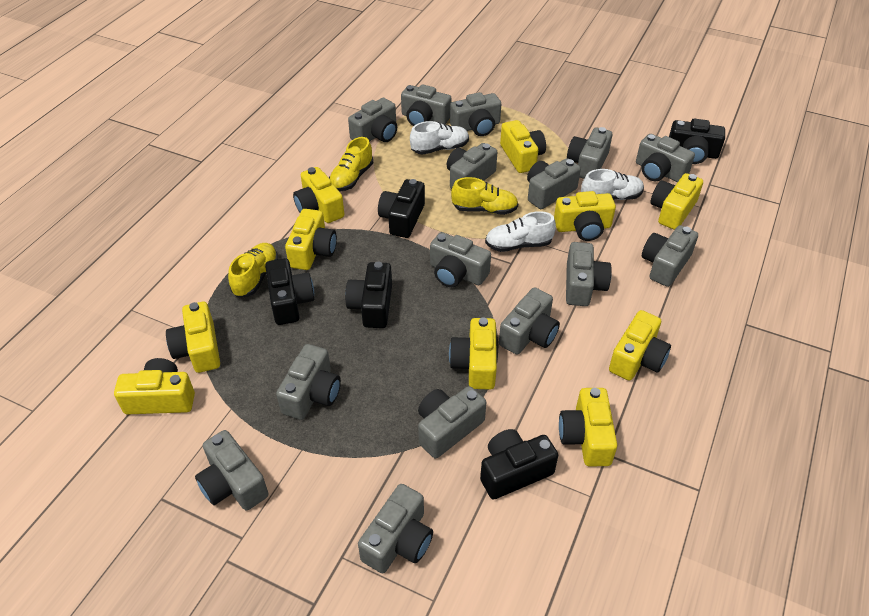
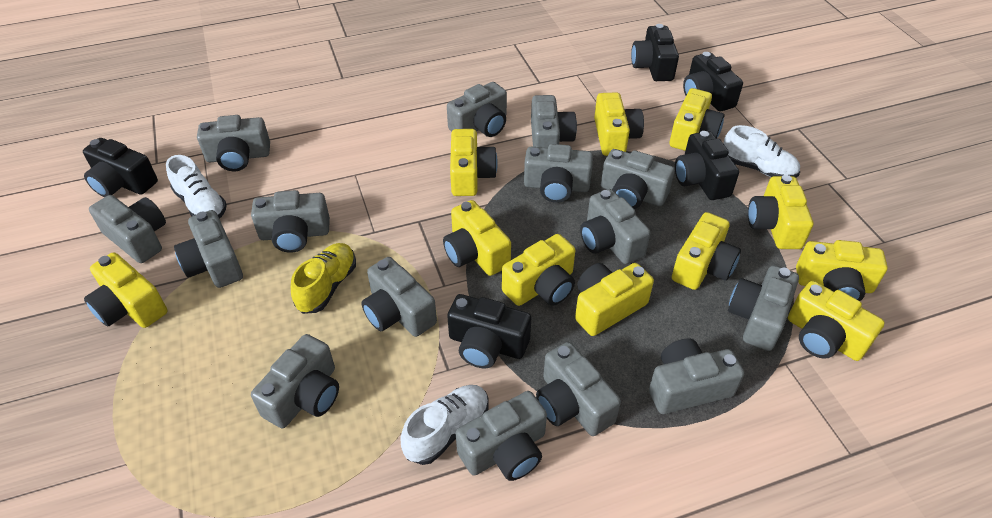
yellow camera: 10 -> 11
yellow shoe: 3 -> 1

